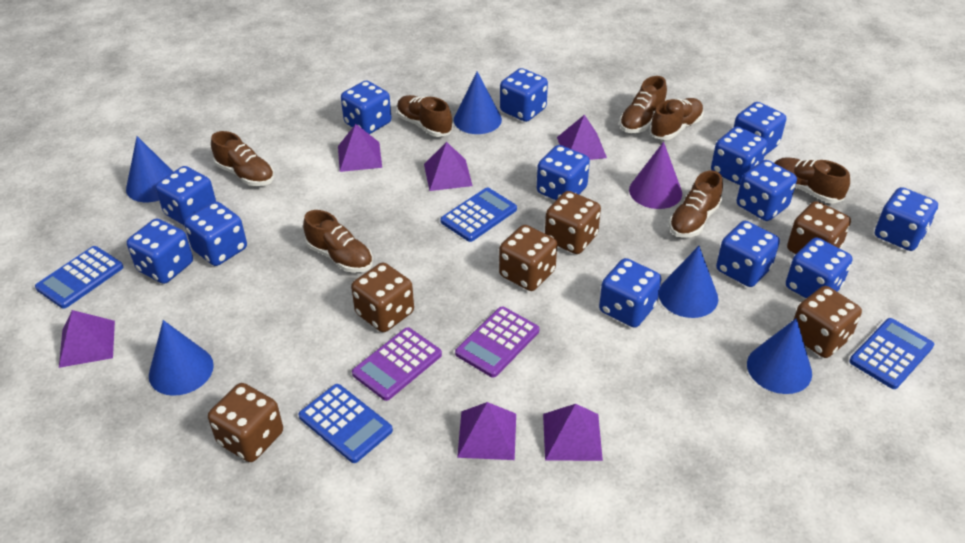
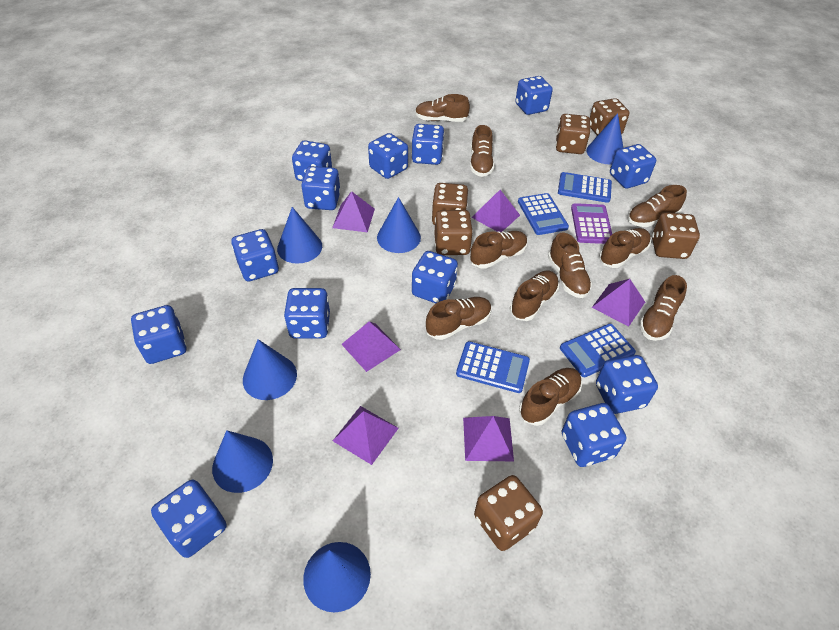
blue cone: 5 -> 6
brown shoe: 7 -> 10
purple calculator: 2 -> 1
purple cone: 1 -> 0

